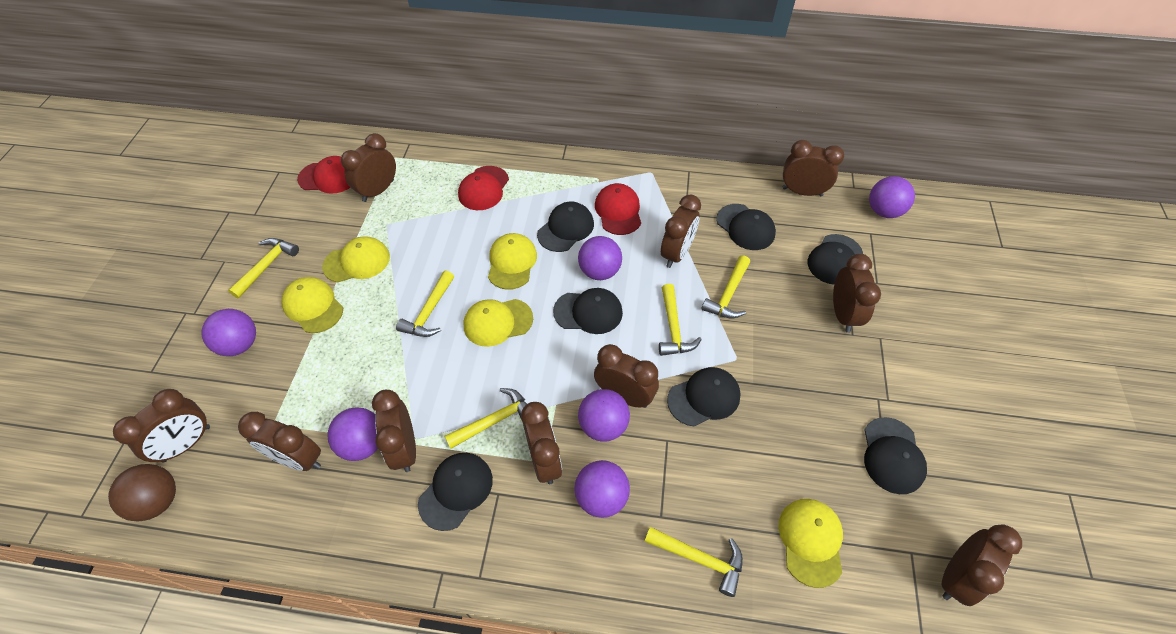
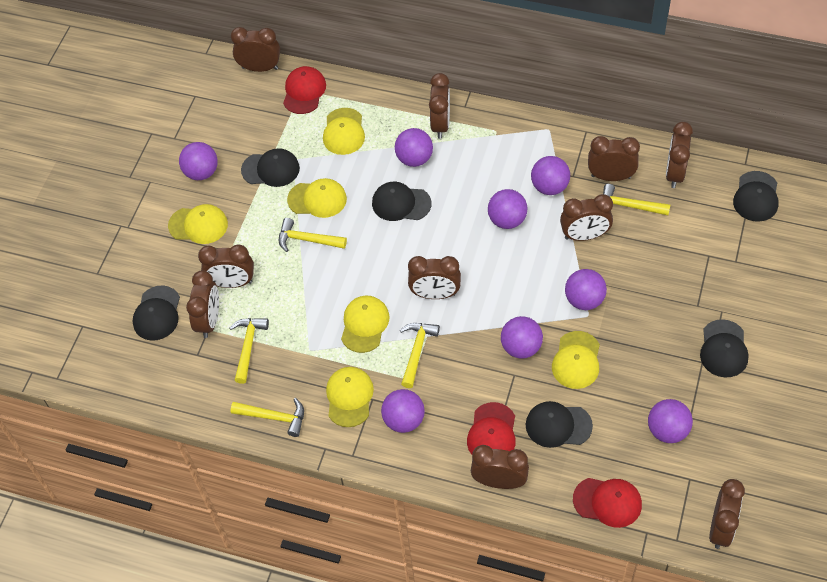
black cap: 7 -> 6
brown ball: 1 -> 0
purple ball: 6 -> 8
yellow cap: 5 -> 6
yellow hammer: 6 -> 5

